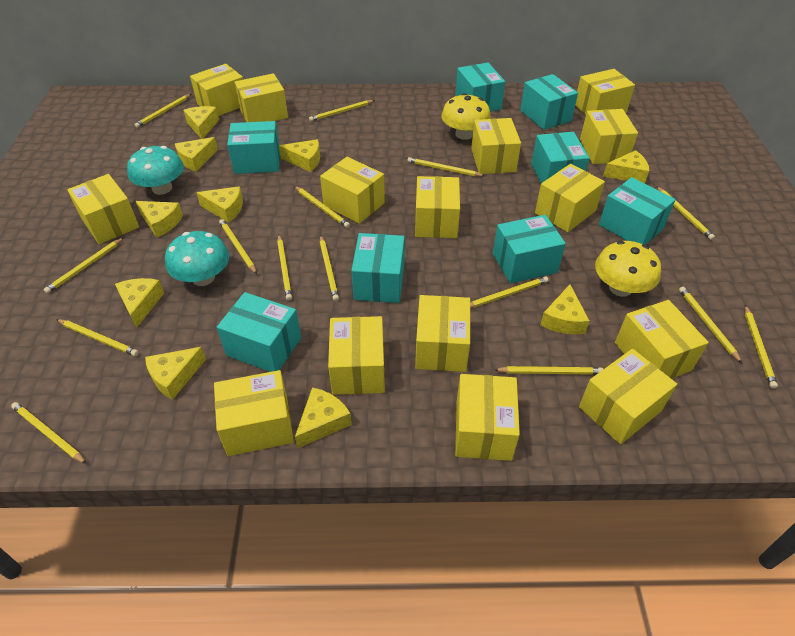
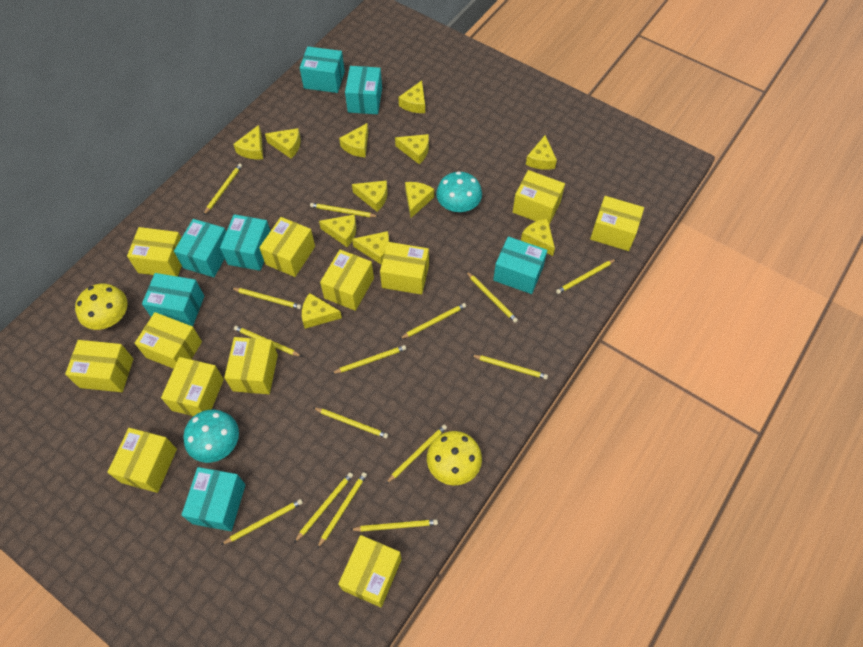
turquoise box: 8 -> 7
yellow box: 15 -> 12
yellow cheese: 10 -> 12

